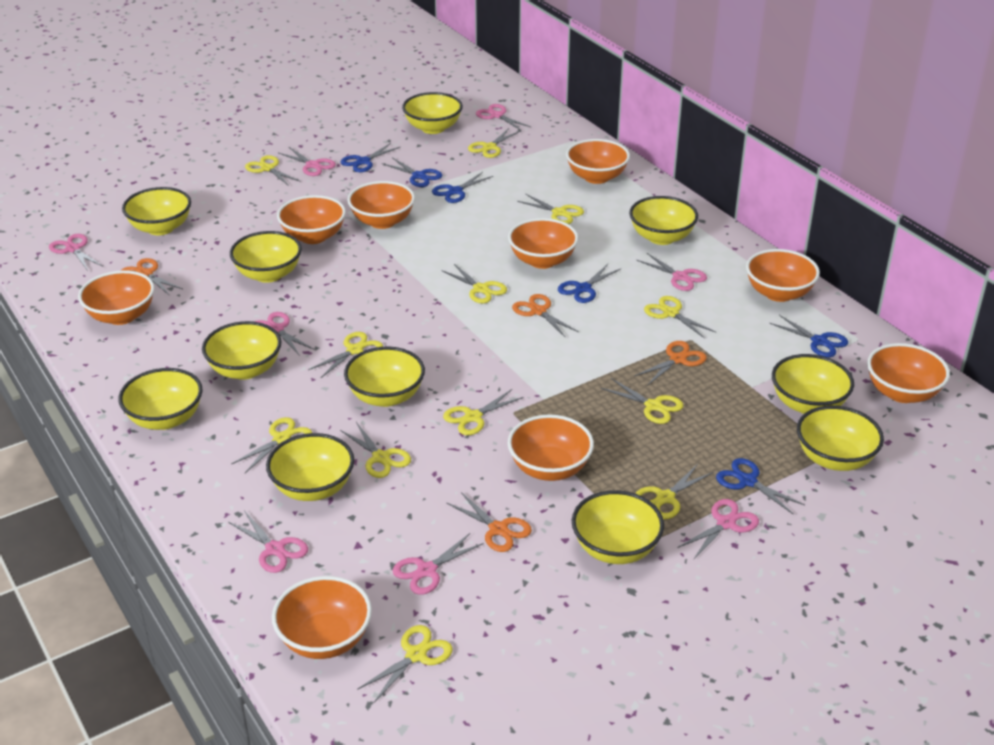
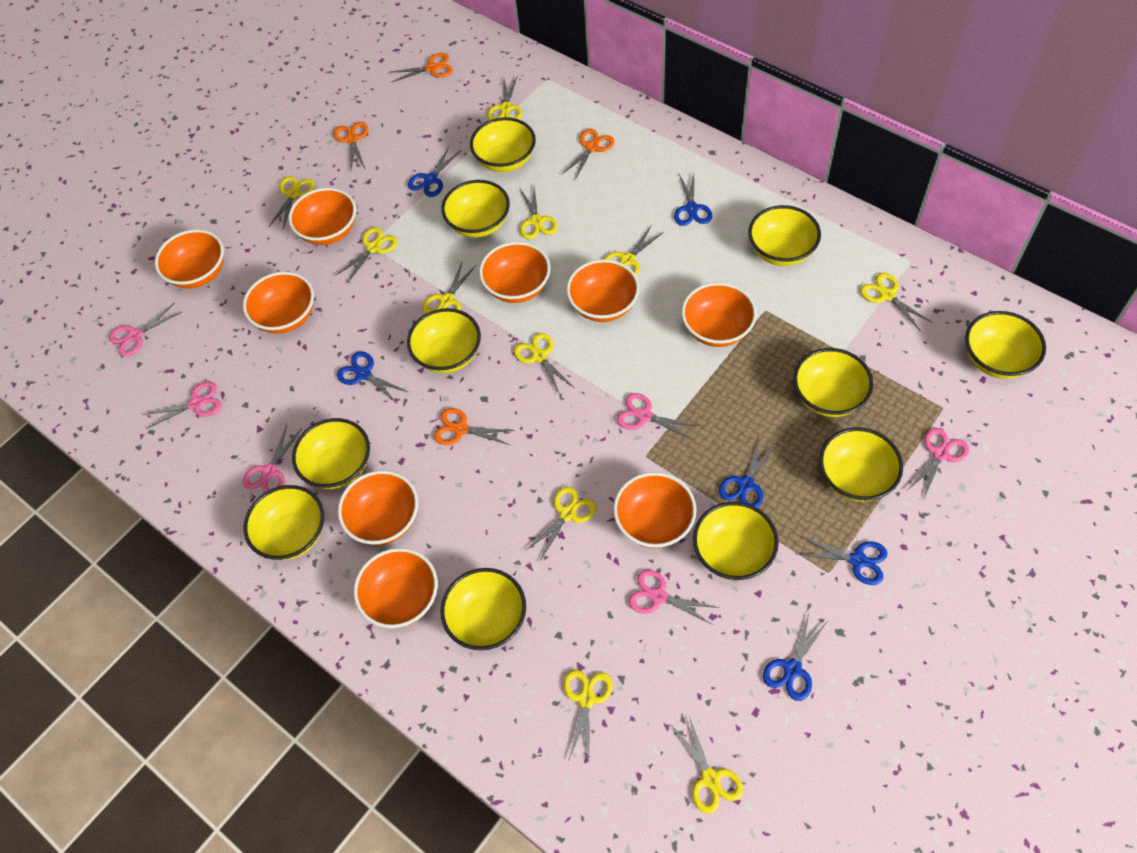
pink scissors: 8 -> 6
yellow scissors: 12 -> 11

